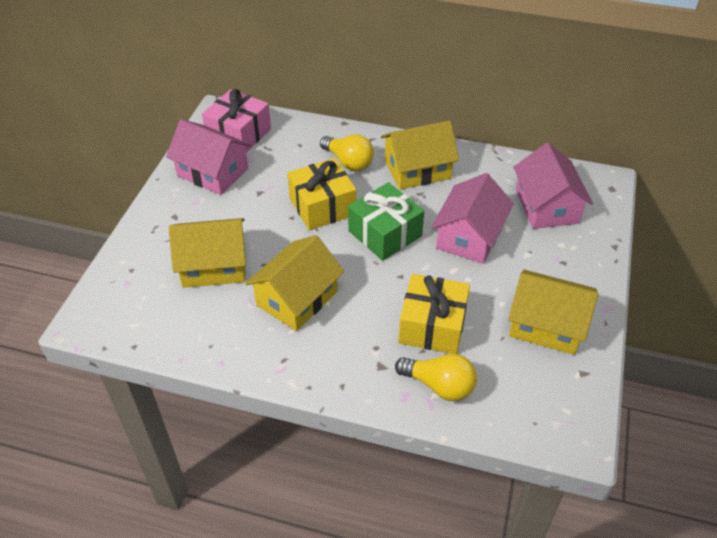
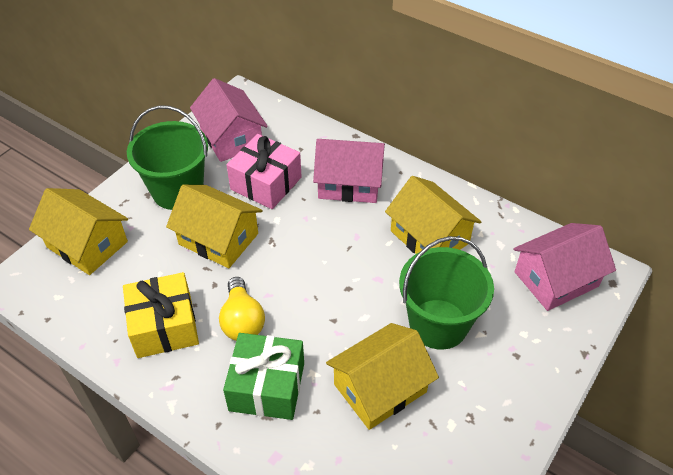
green bucket: 0 -> 2
yellow gift: 2 -> 1
yellow light bulb: 2 -> 1

